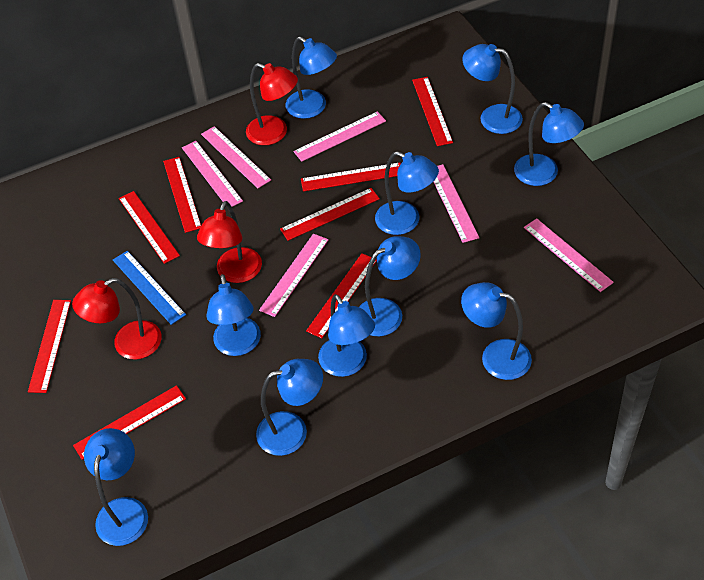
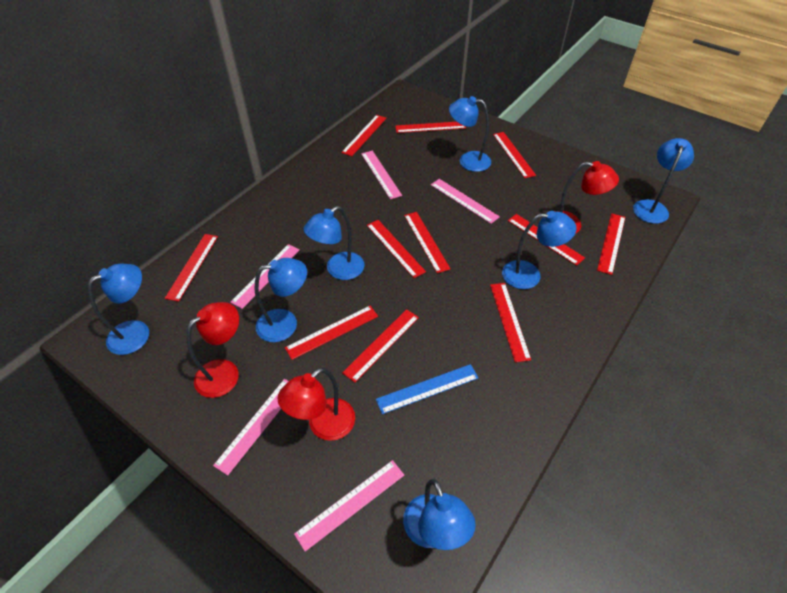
blue lamp: 10 -> 7
pink ruler: 6 -> 5
red ruler: 8 -> 11

